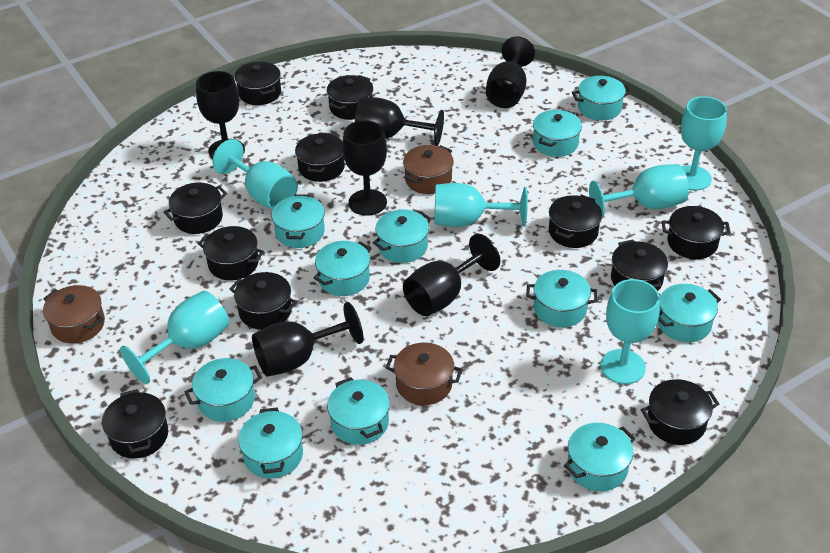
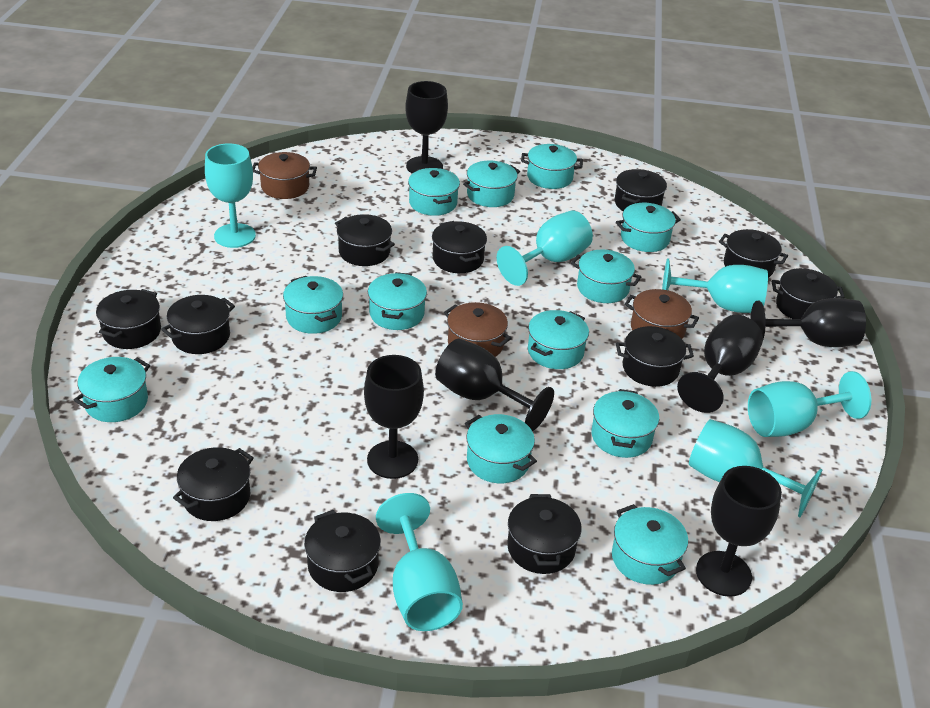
turquoise pot: 11 -> 12

